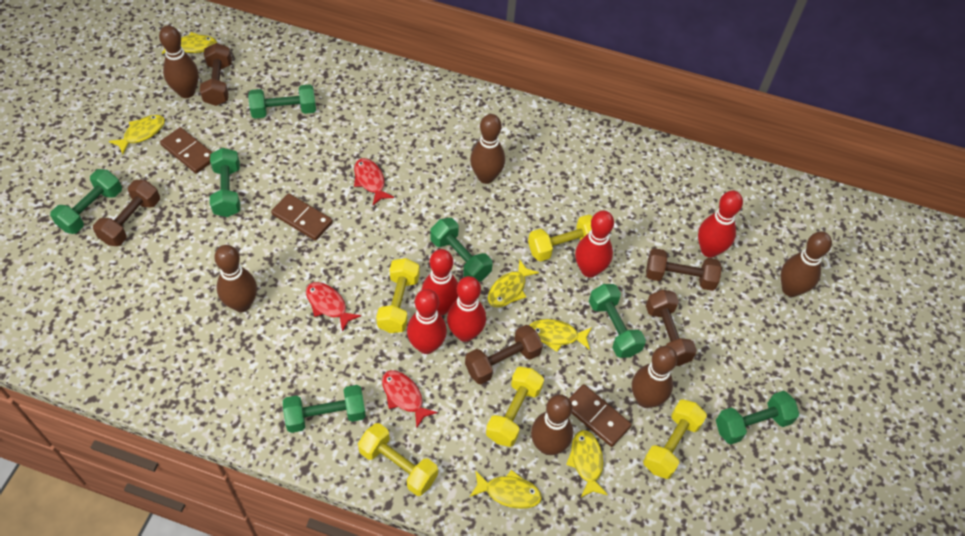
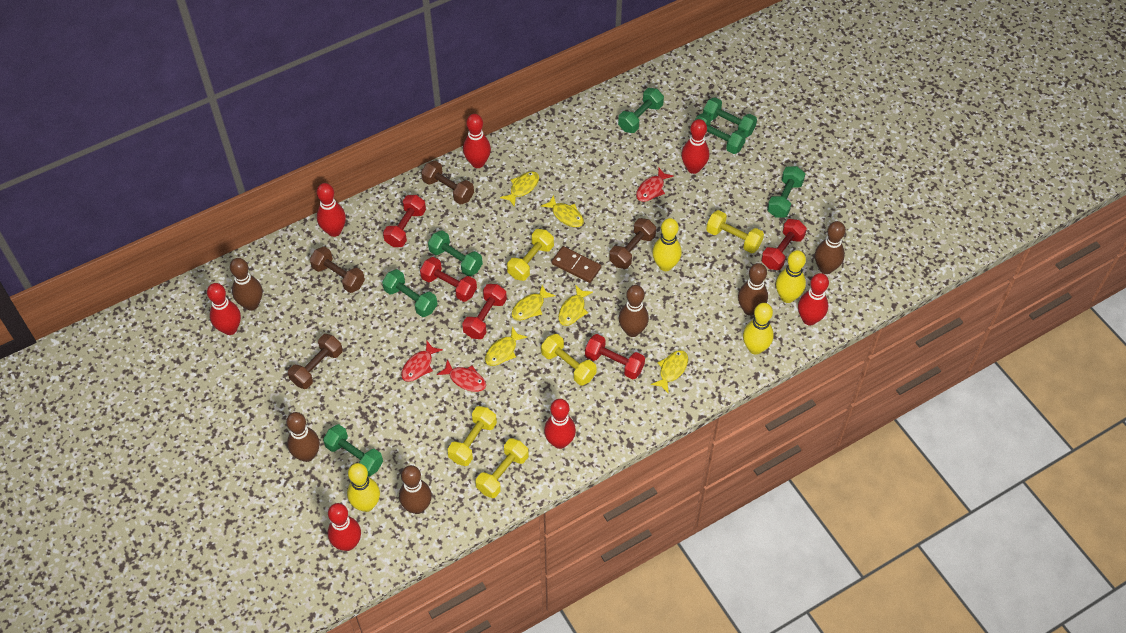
brown domino: 3 -> 1
brown dumbbell: 5 -> 4
red bowling pin: 5 -> 7
red dumbbell: 0 -> 5
yellow bowling pin: 0 -> 4

